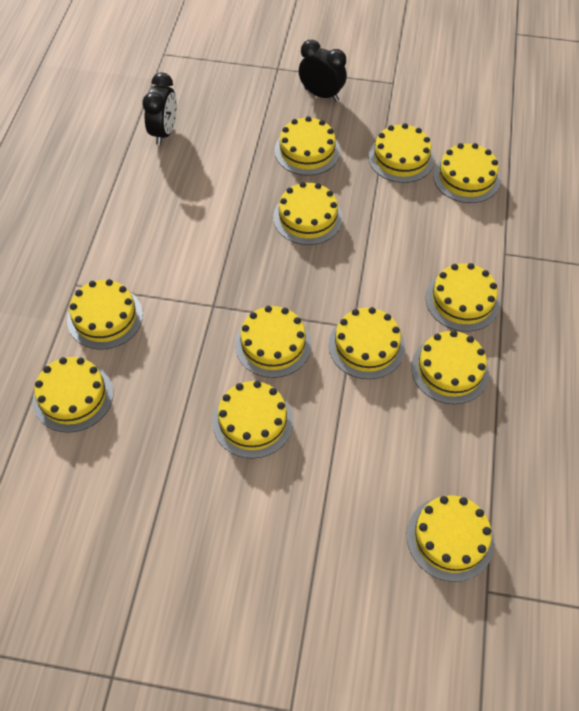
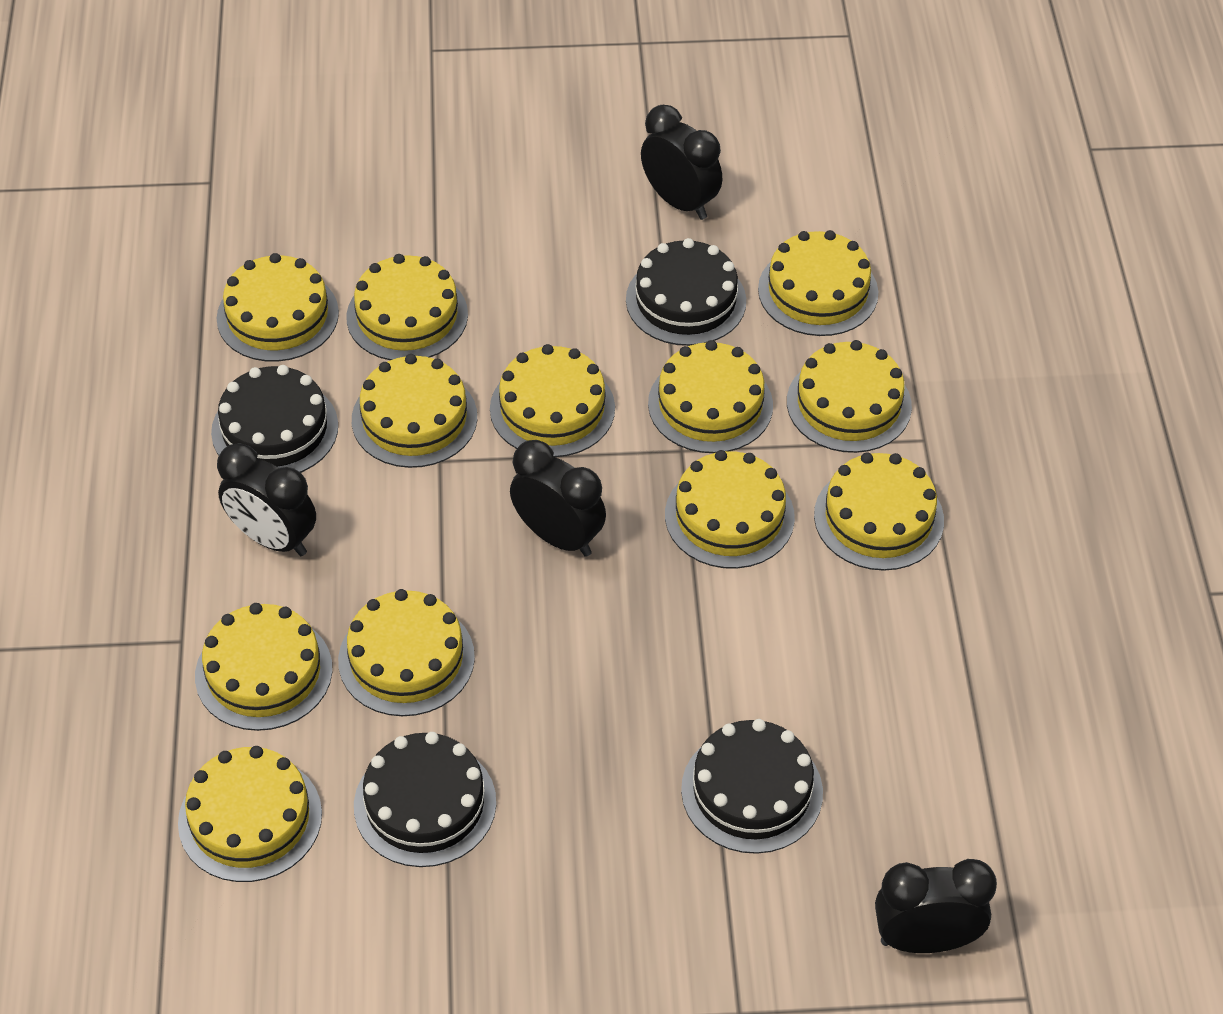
black cake: 0 -> 4
black clock: 2 -> 4

